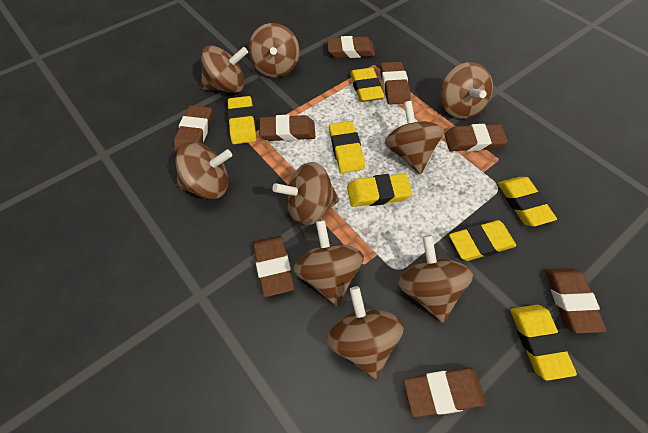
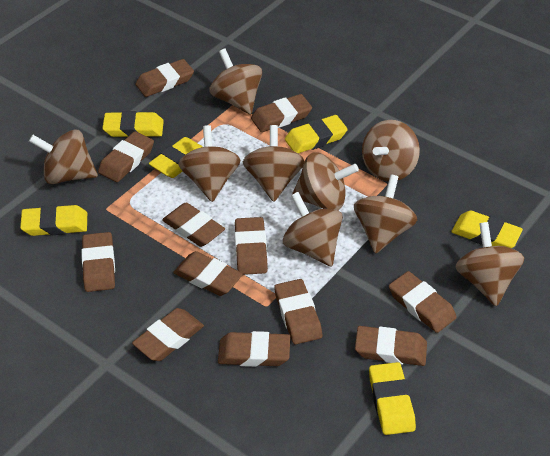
brown eraser: 8 -> 12
yellow eraser: 7 -> 6

